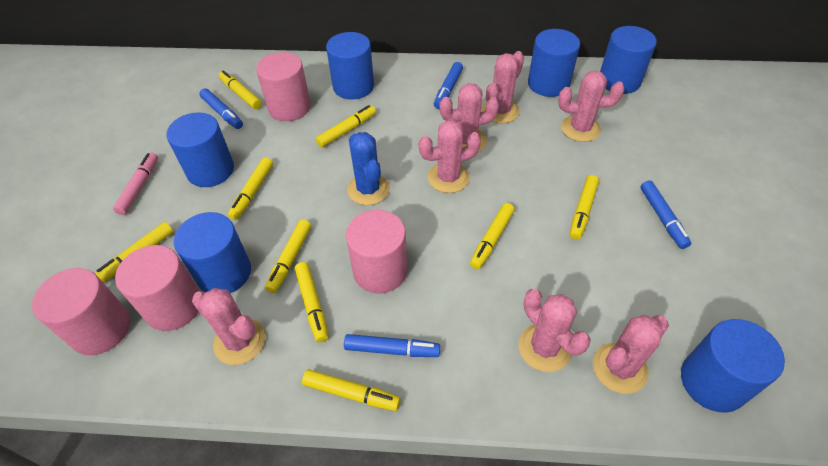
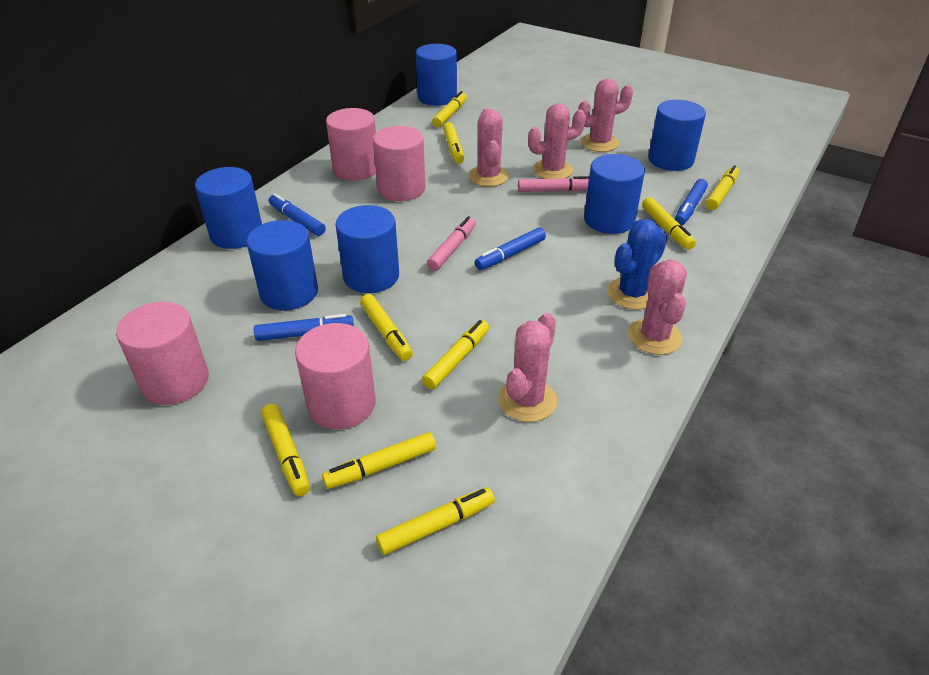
pink cactus: 7 -> 5
pink marker: 1 -> 2

